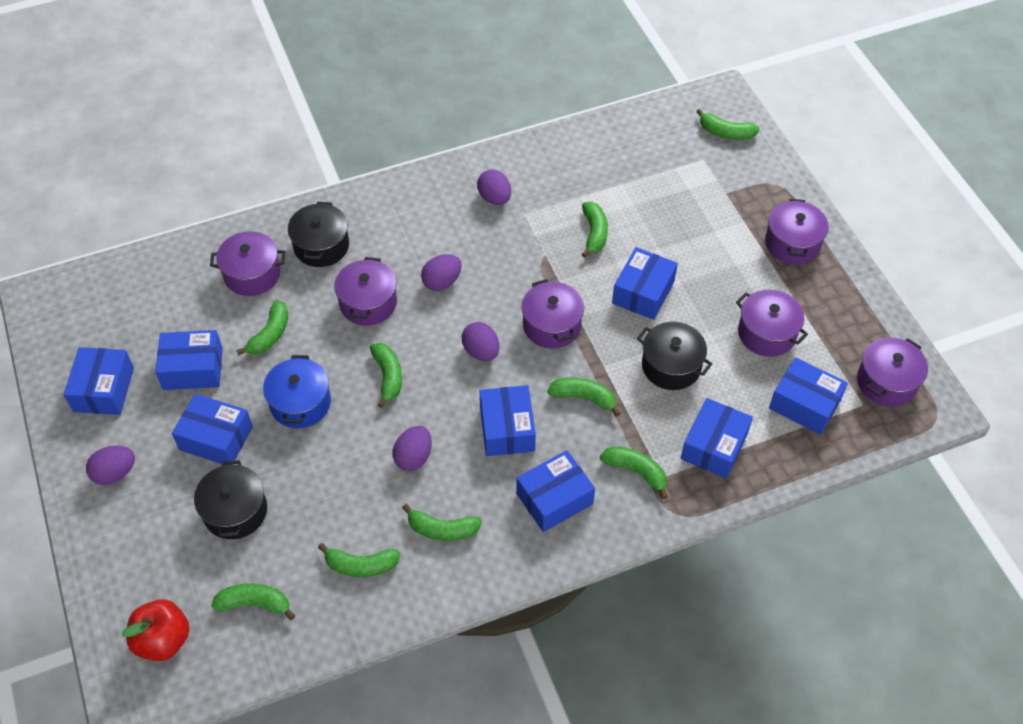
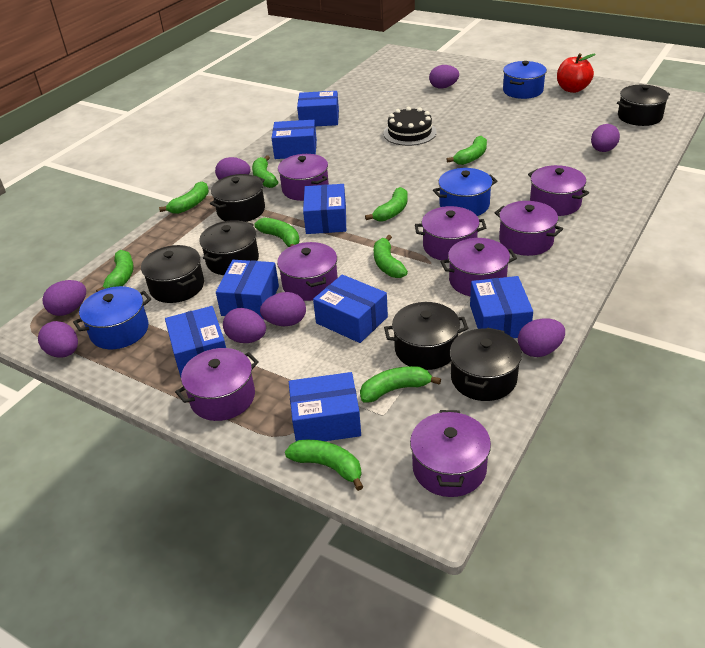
black cake: 0 -> 1
black pot: 3 -> 6
blue pot: 1 -> 3
purple egg: 5 -> 8
purple pot: 6 -> 8

